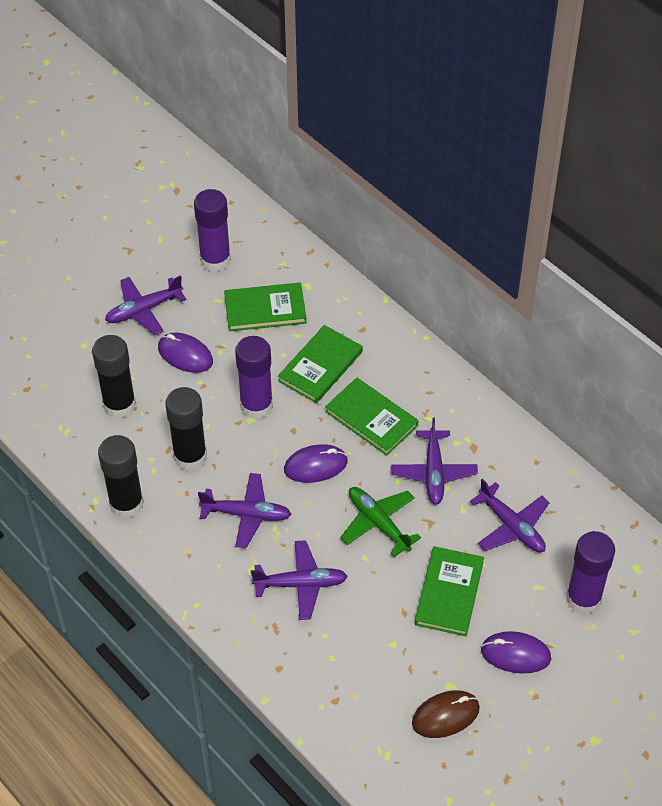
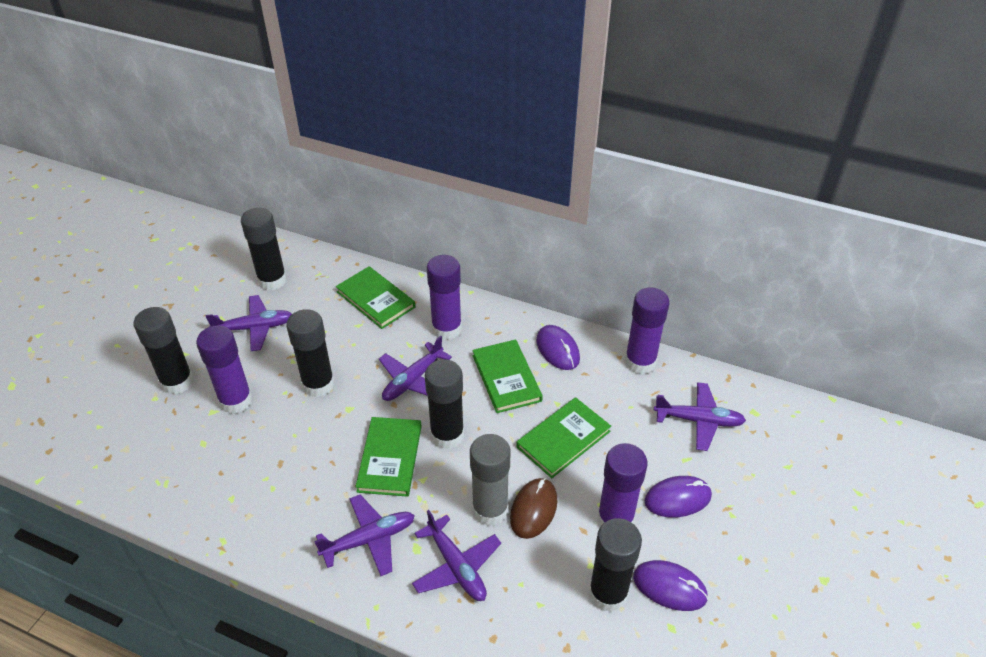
black glue stick: 3 -> 5
green plane: 1 -> 0
grey glue stick: 0 -> 1
purple glue stick: 3 -> 4

